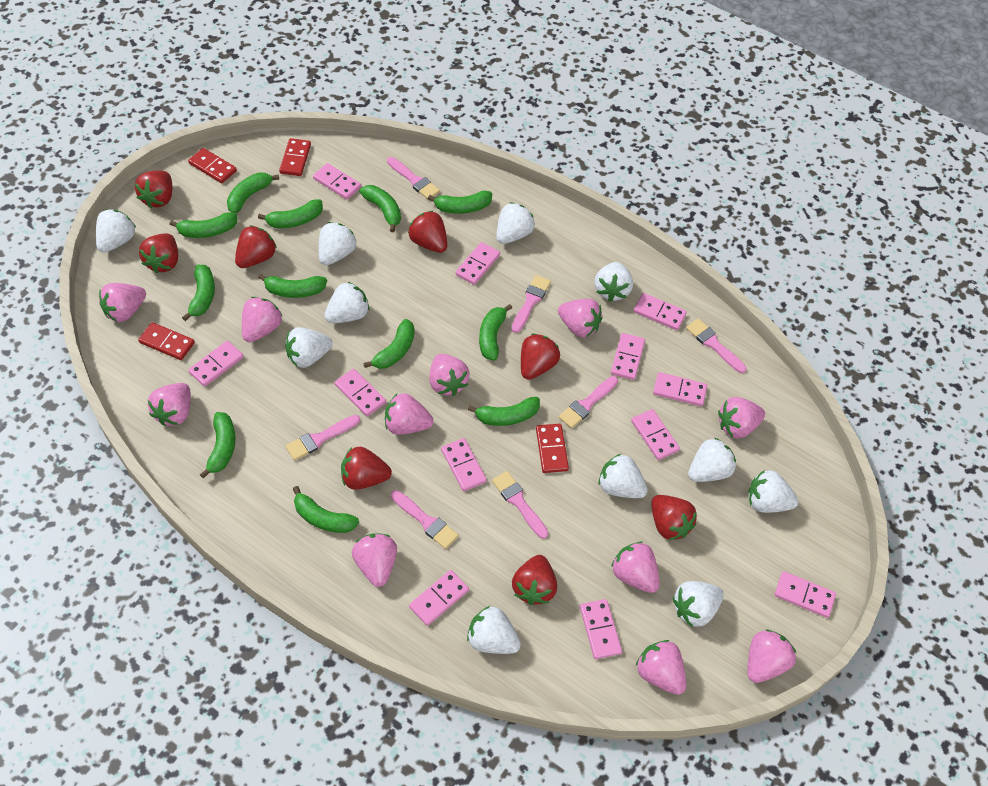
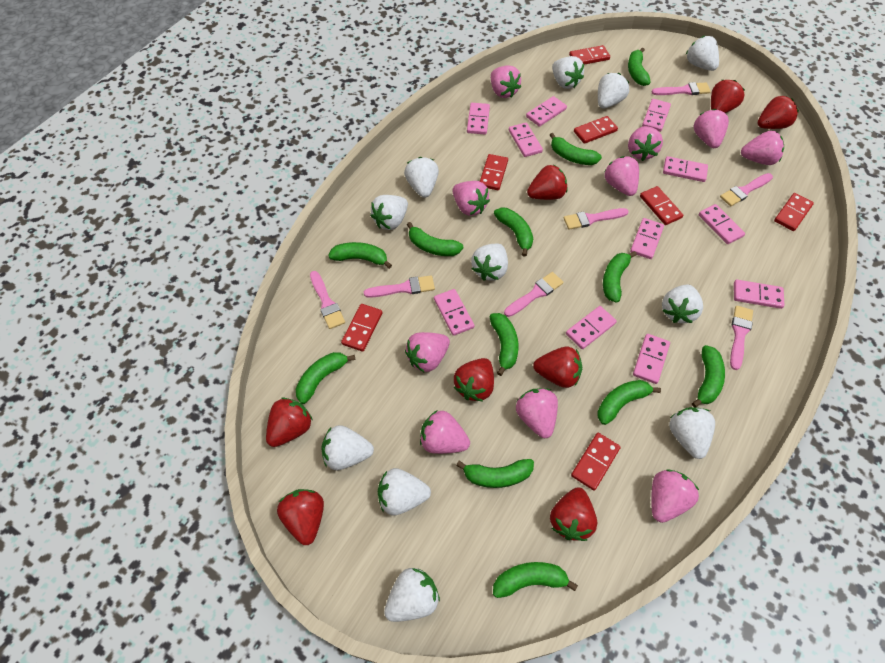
pink domino: 12 -> 11
pink strawberry: 11 -> 10
red domino: 4 -> 7

